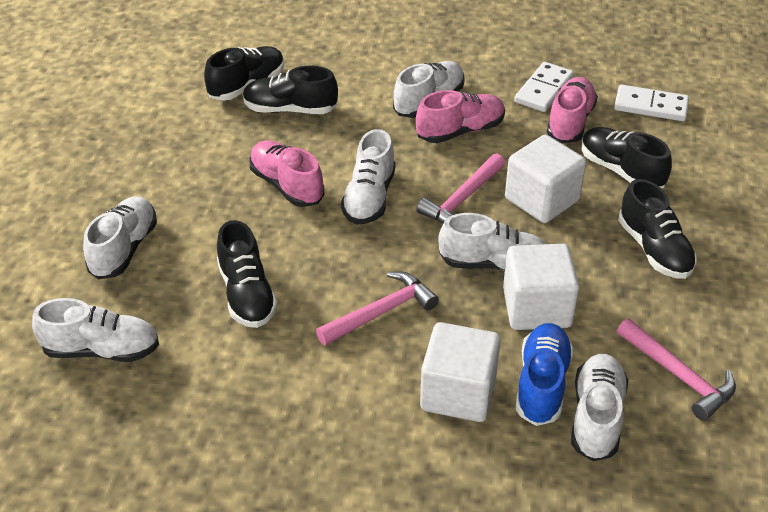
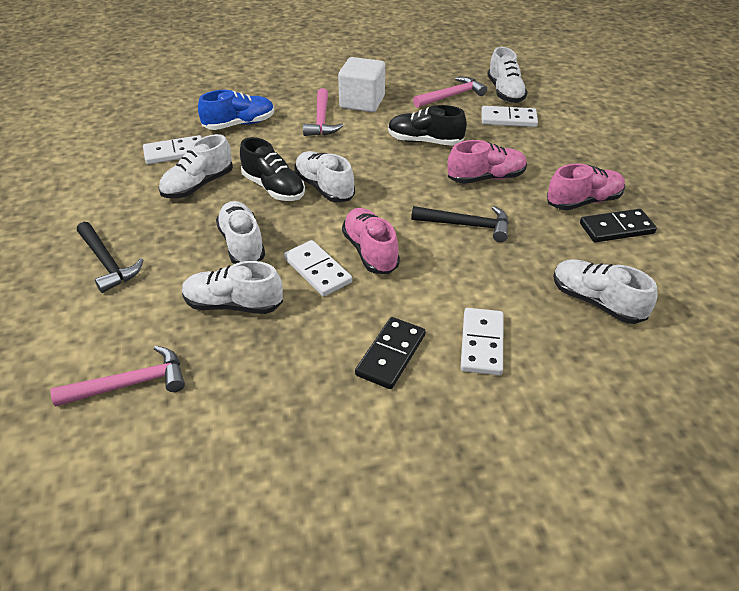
black domino: 0 -> 2
black hammer: 0 -> 2
black shoe: 5 -> 2
white cube: 3 -> 1
white domino: 2 -> 4

